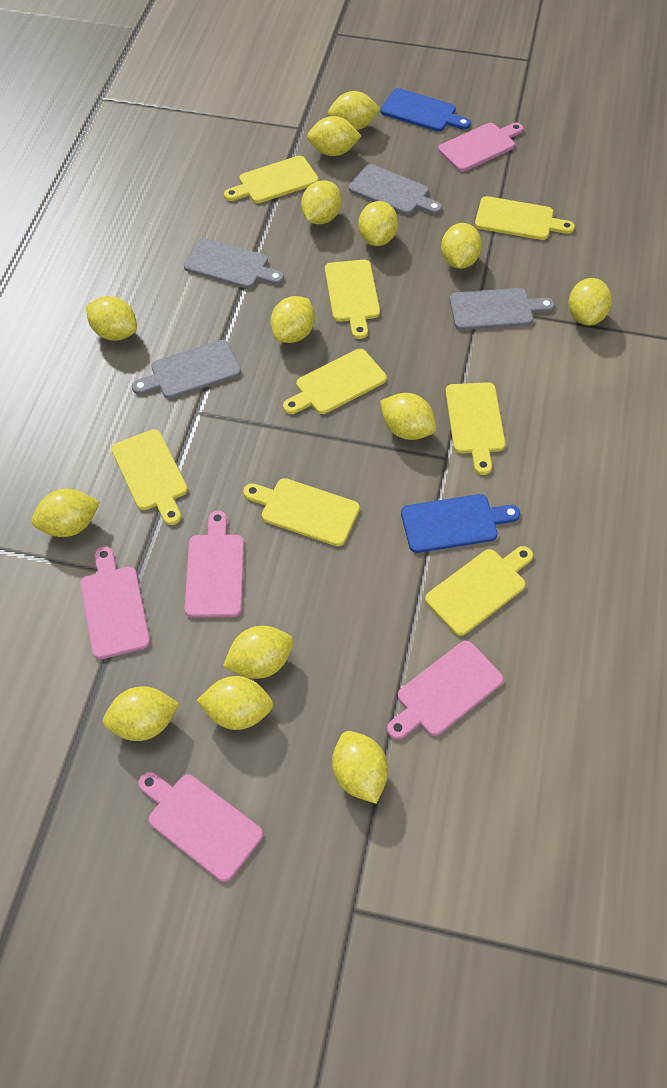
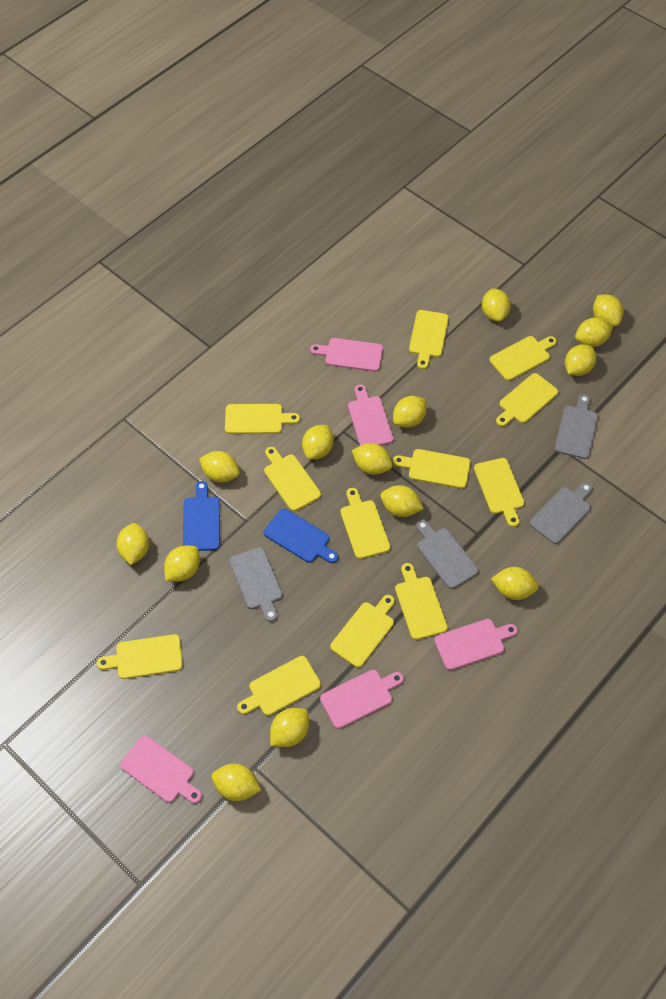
yellow cutting board: 8 -> 12

